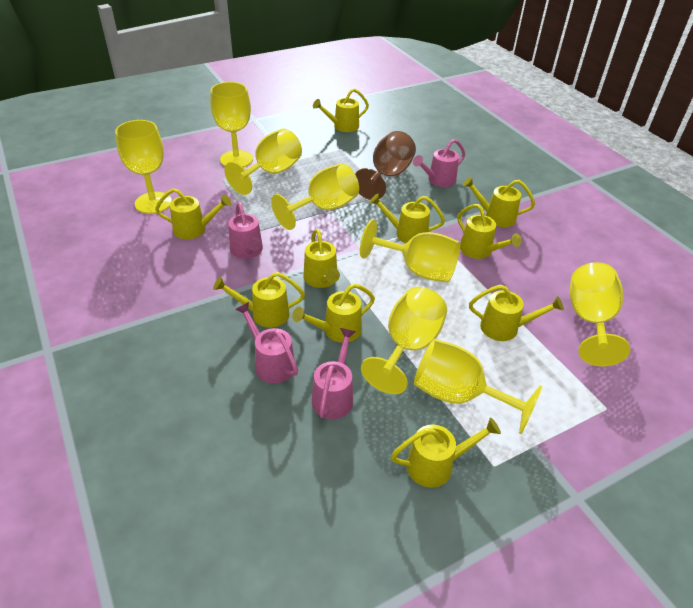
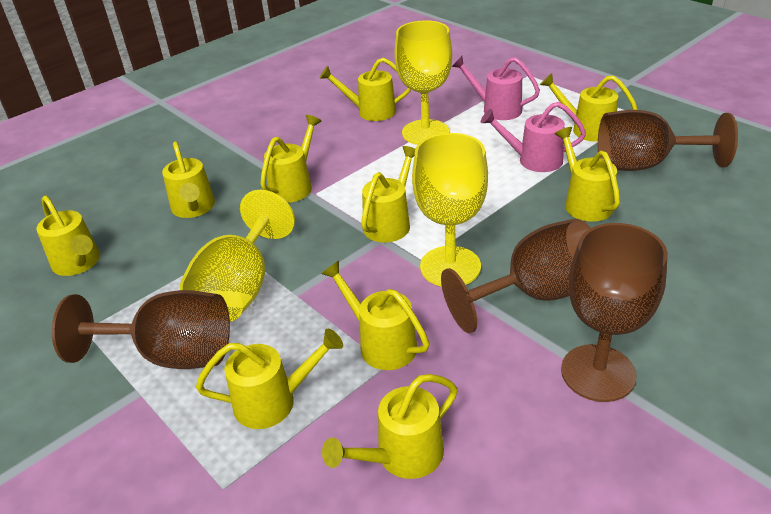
brown goblet: 1 -> 4
pink watering can: 4 -> 2
yellow goblet: 8 -> 3

